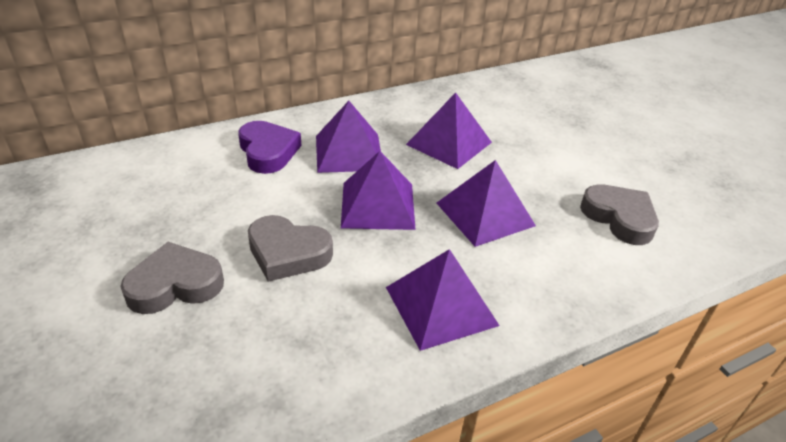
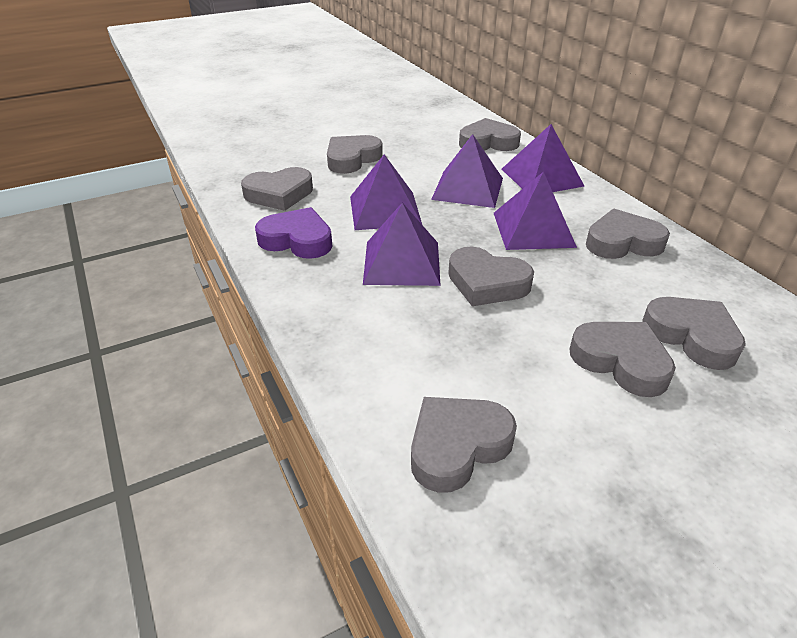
grey heart: 3 -> 8

